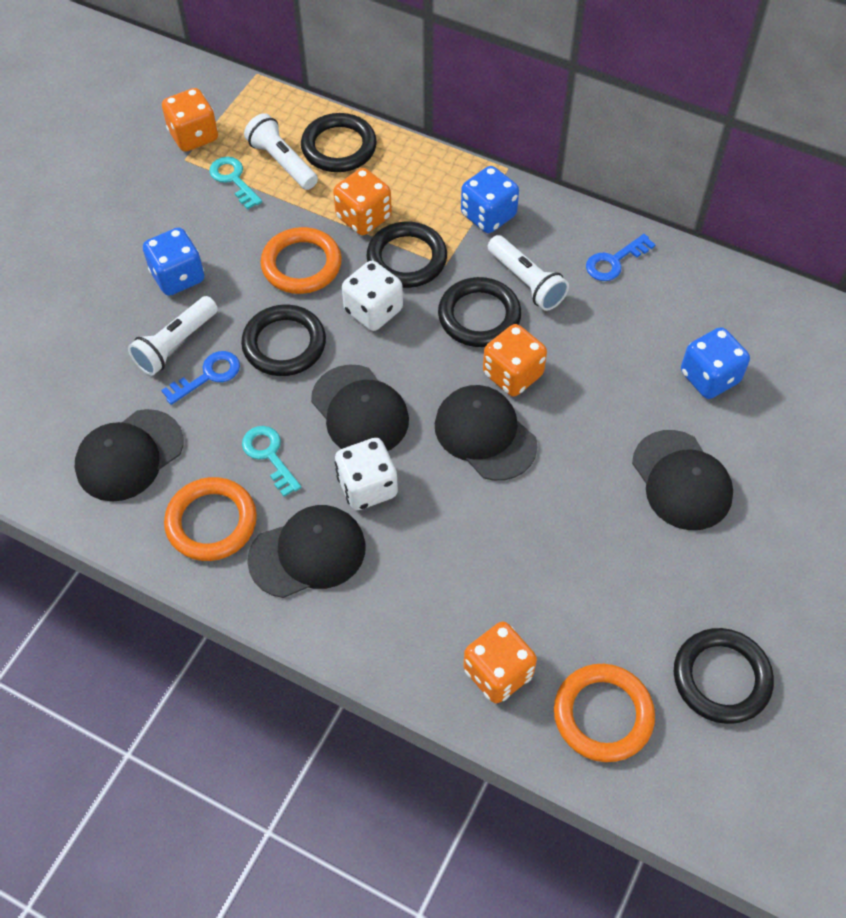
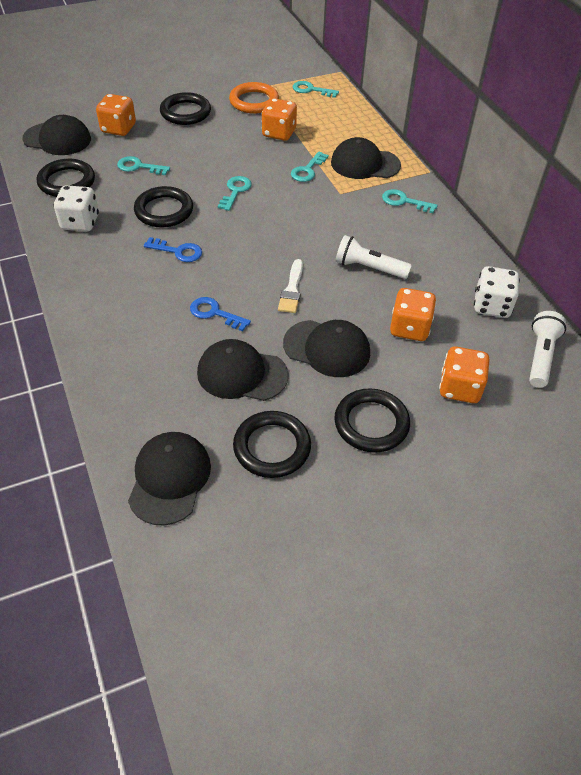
blue dice: 3 -> 0
orange ring: 3 -> 1
turquoise key: 2 -> 5
white brush: 0 -> 1
white flashlight: 3 -> 2

